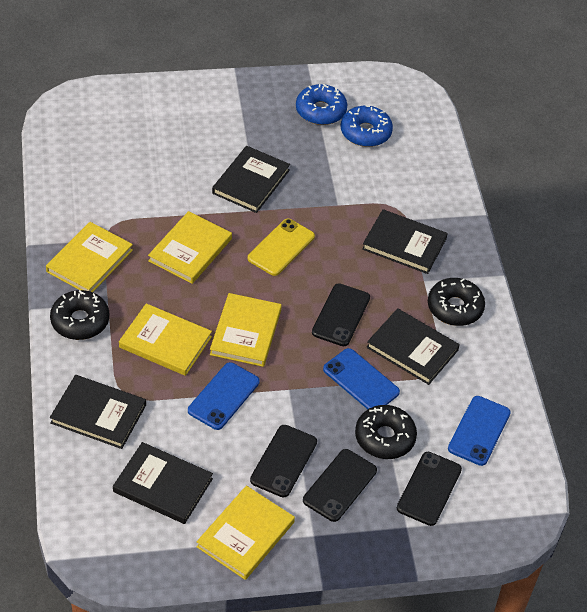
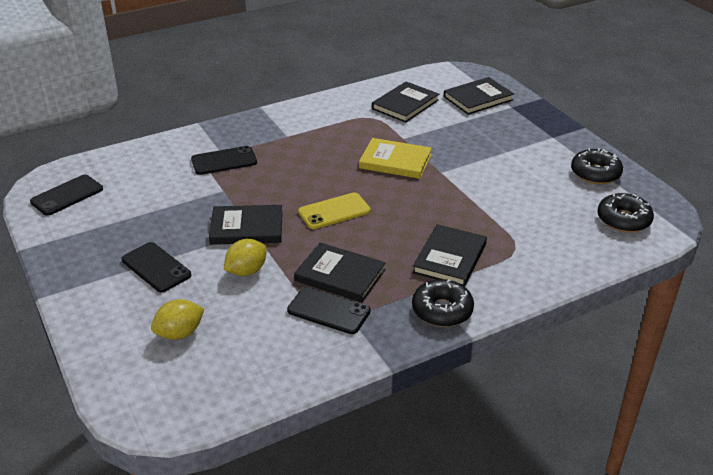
blue donut: 2 -> 0
blue phone: 3 -> 0
yellow book: 5 -> 1
yellow lemon: 0 -> 2

